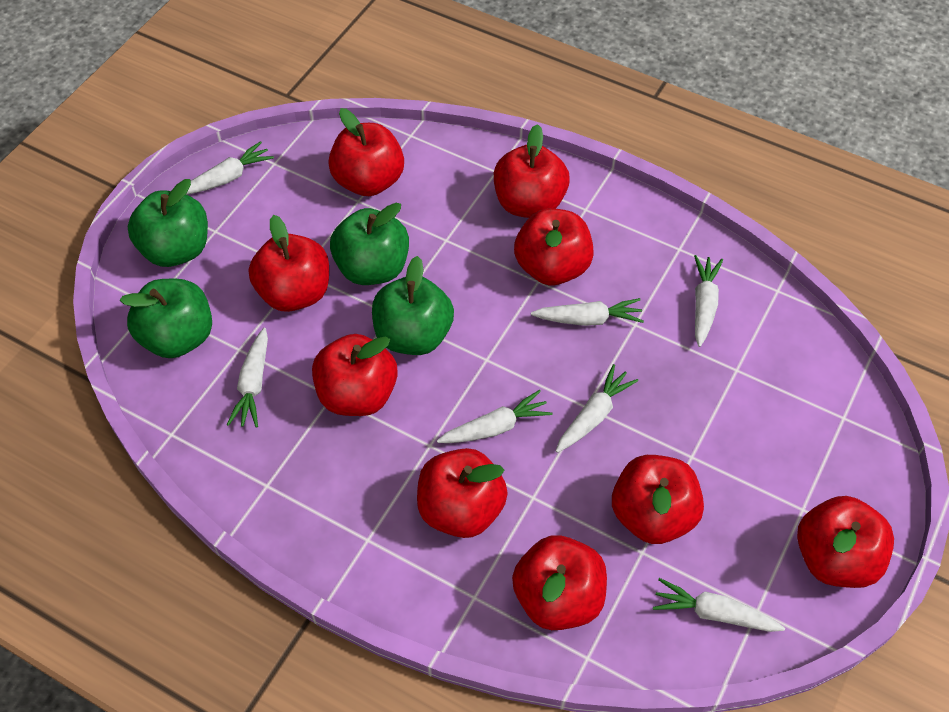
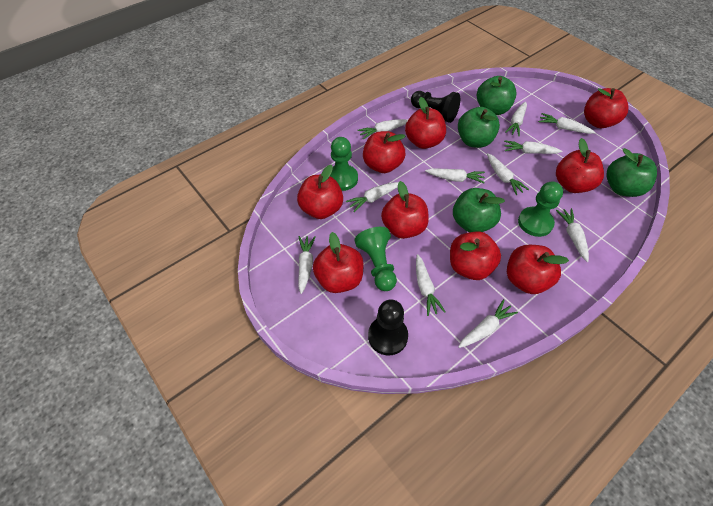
black pawn: 0 -> 2
green pawn: 0 -> 3
white carrot: 7 -> 11

